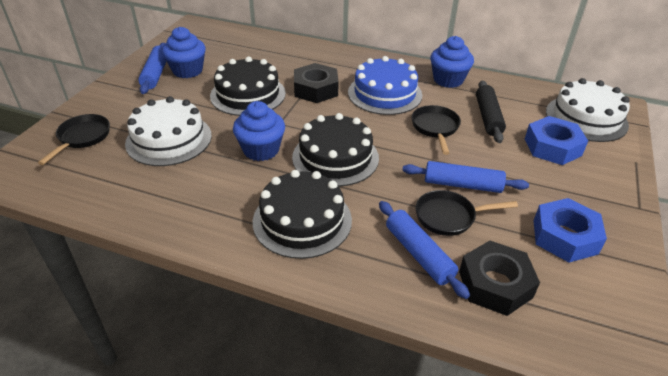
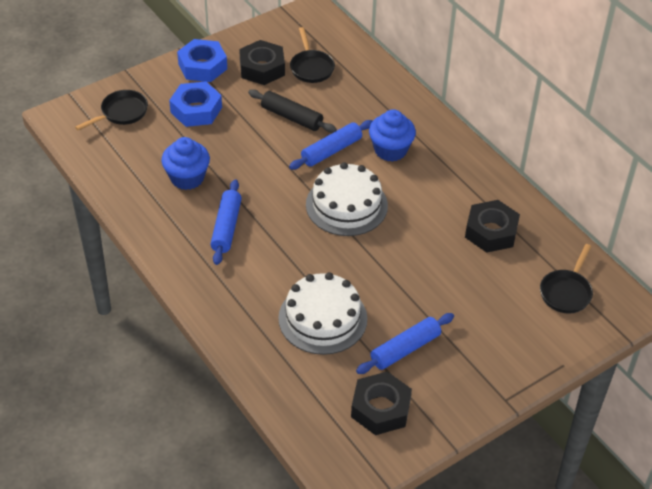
black cake: 3 -> 0
black nut: 2 -> 3
blue cake: 1 -> 0
blue cupcake: 3 -> 2

